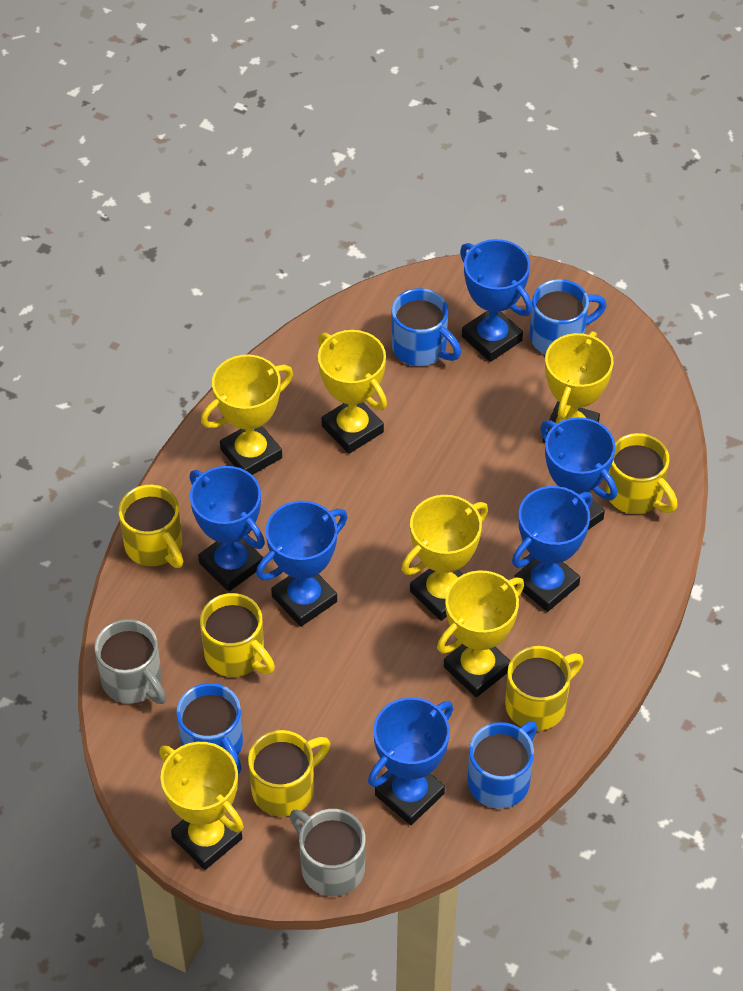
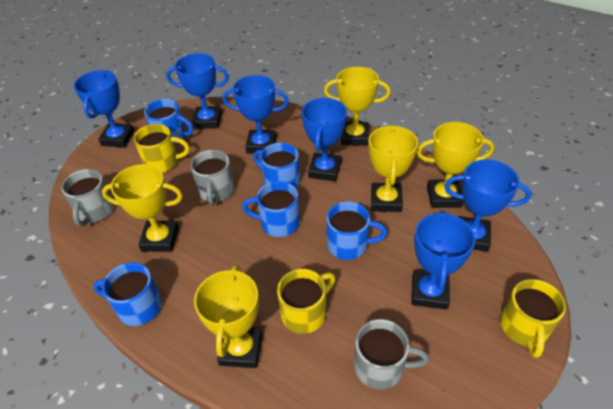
blue mug: 4 -> 5
grey mug: 2 -> 3
yellow mug: 5 -> 3
yellow trophy: 6 -> 5

